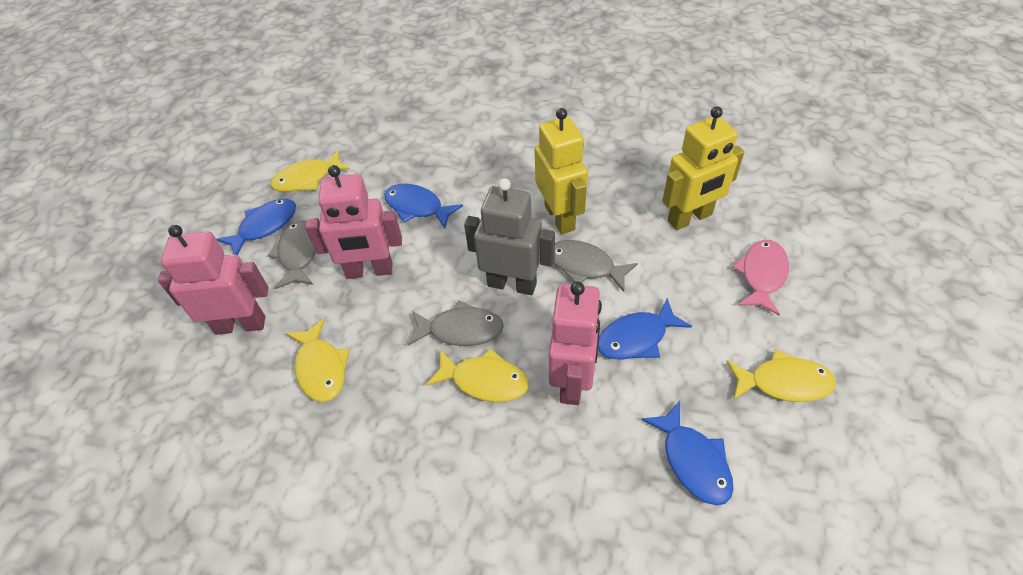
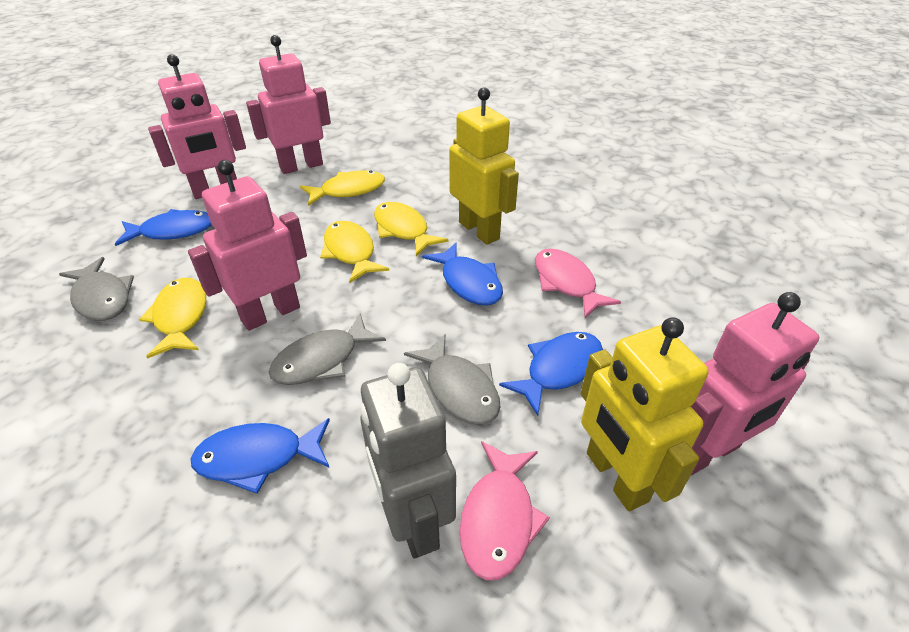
pink fish: 1 -> 2
pink robot: 3 -> 4

